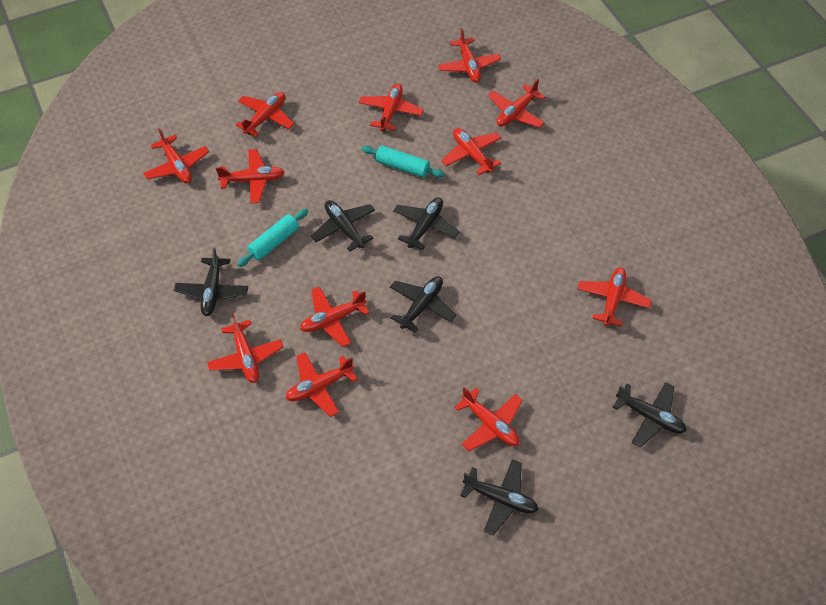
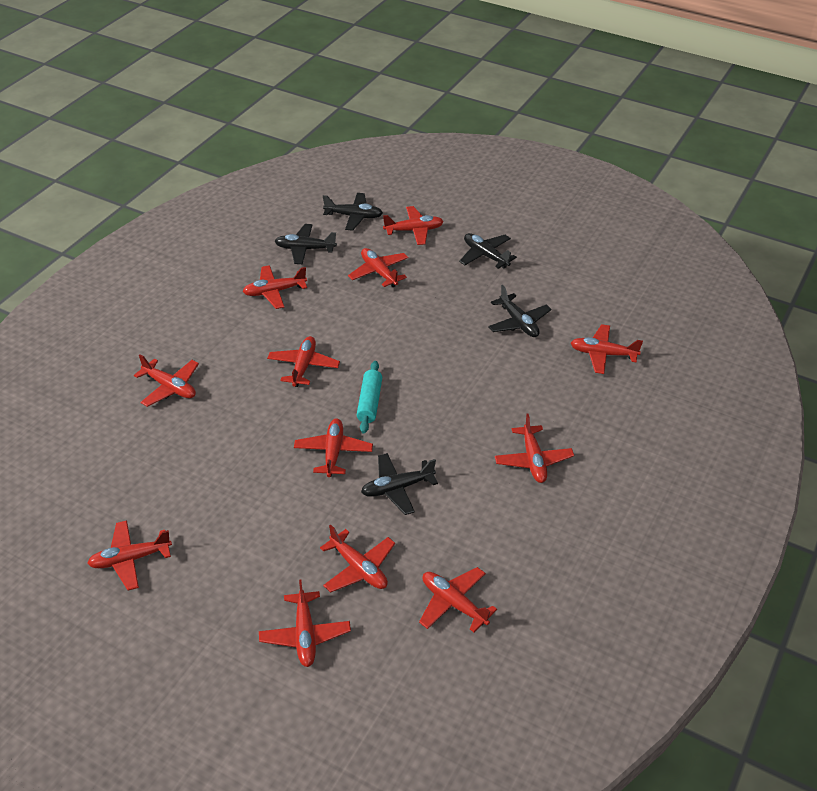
black plane: 6 -> 5
turquoise rolling pin: 2 -> 1

